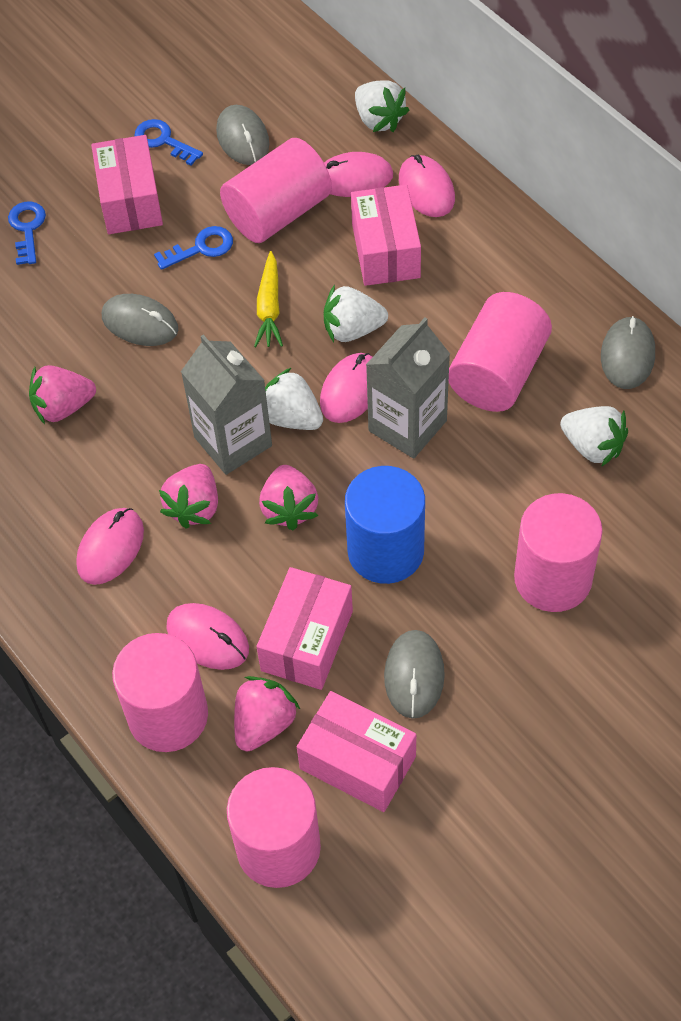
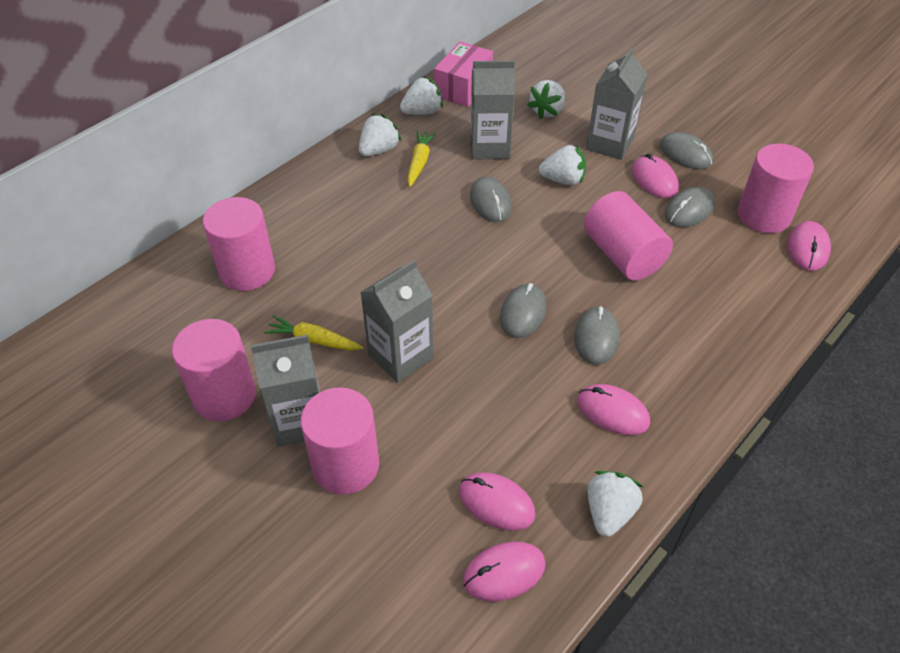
blue cylinder: 1 -> 0
blue key: 3 -> 0
grey carton: 2 -> 4
grey mouse: 4 -> 5
pink box: 4 -> 1
pink strawberry: 4 -> 0
white strawberry: 4 -> 5
yellow carrot: 1 -> 2

